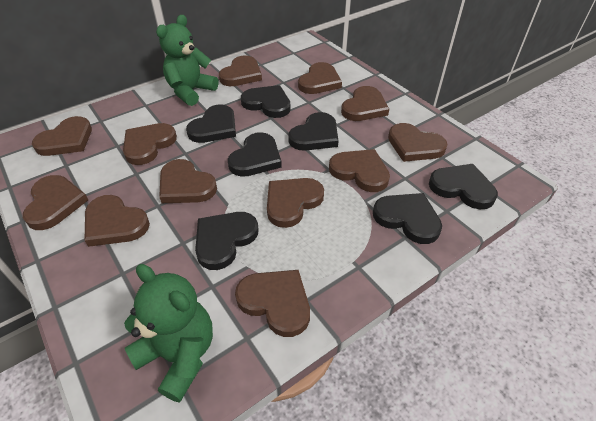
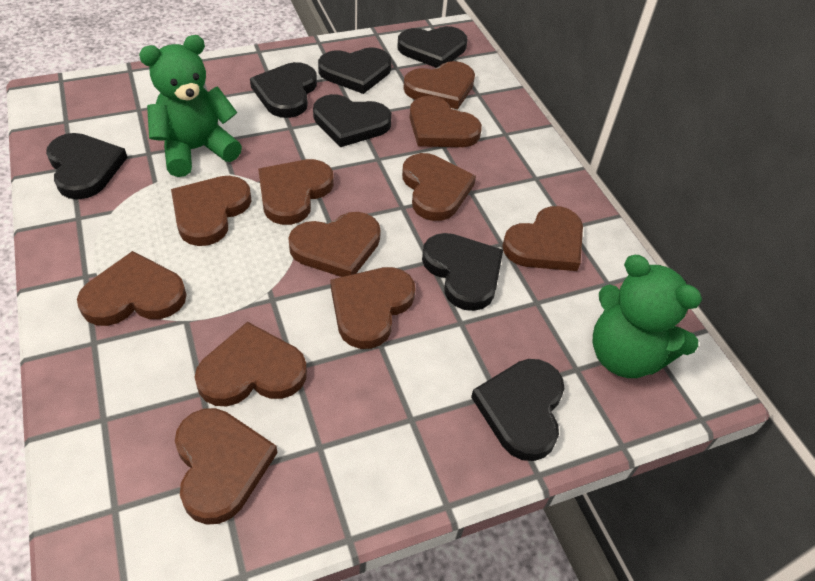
brown heart: 12 -> 11

